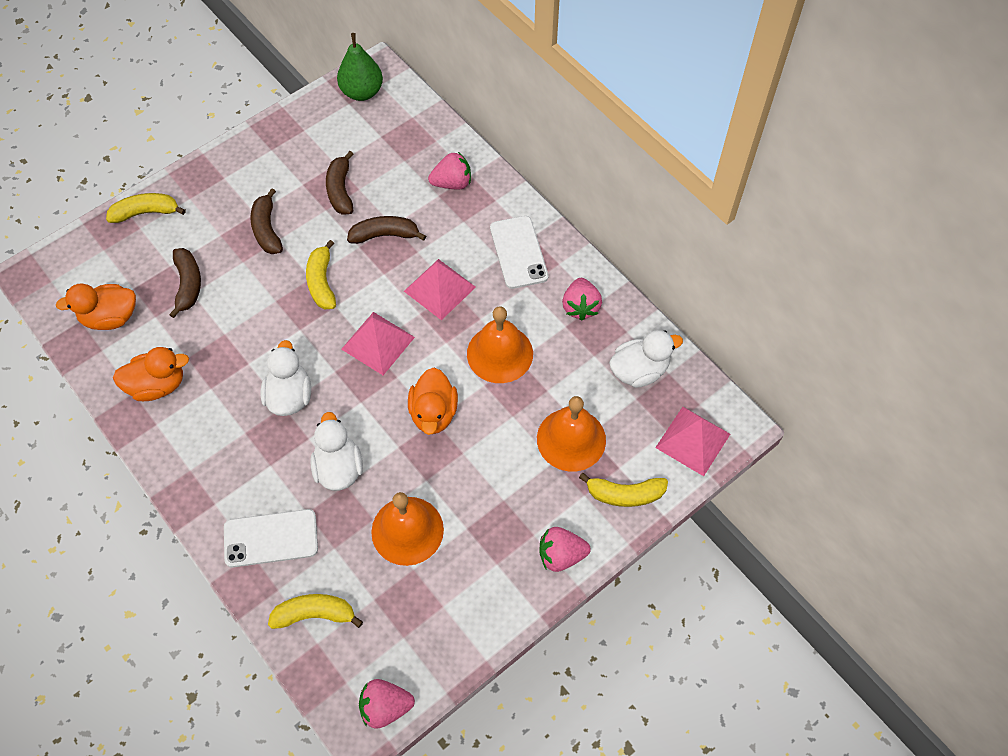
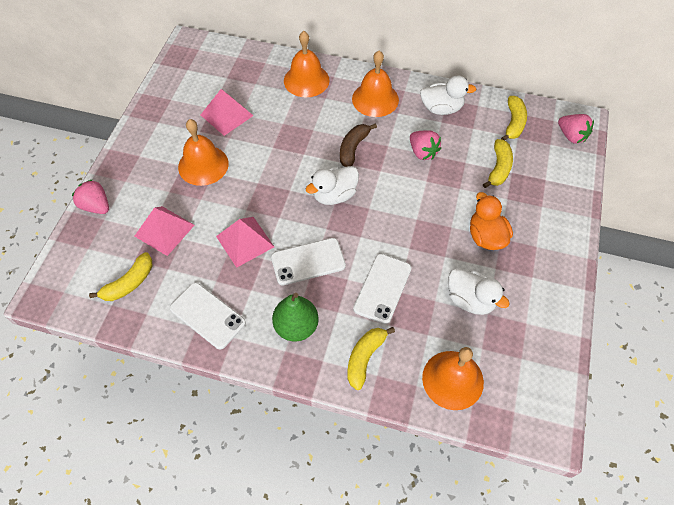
brown banana: 4 -> 1
orange bell: 3 -> 4
orange duck: 3 -> 1
pink strawberry: 4 -> 3
white phone: 2 -> 3

